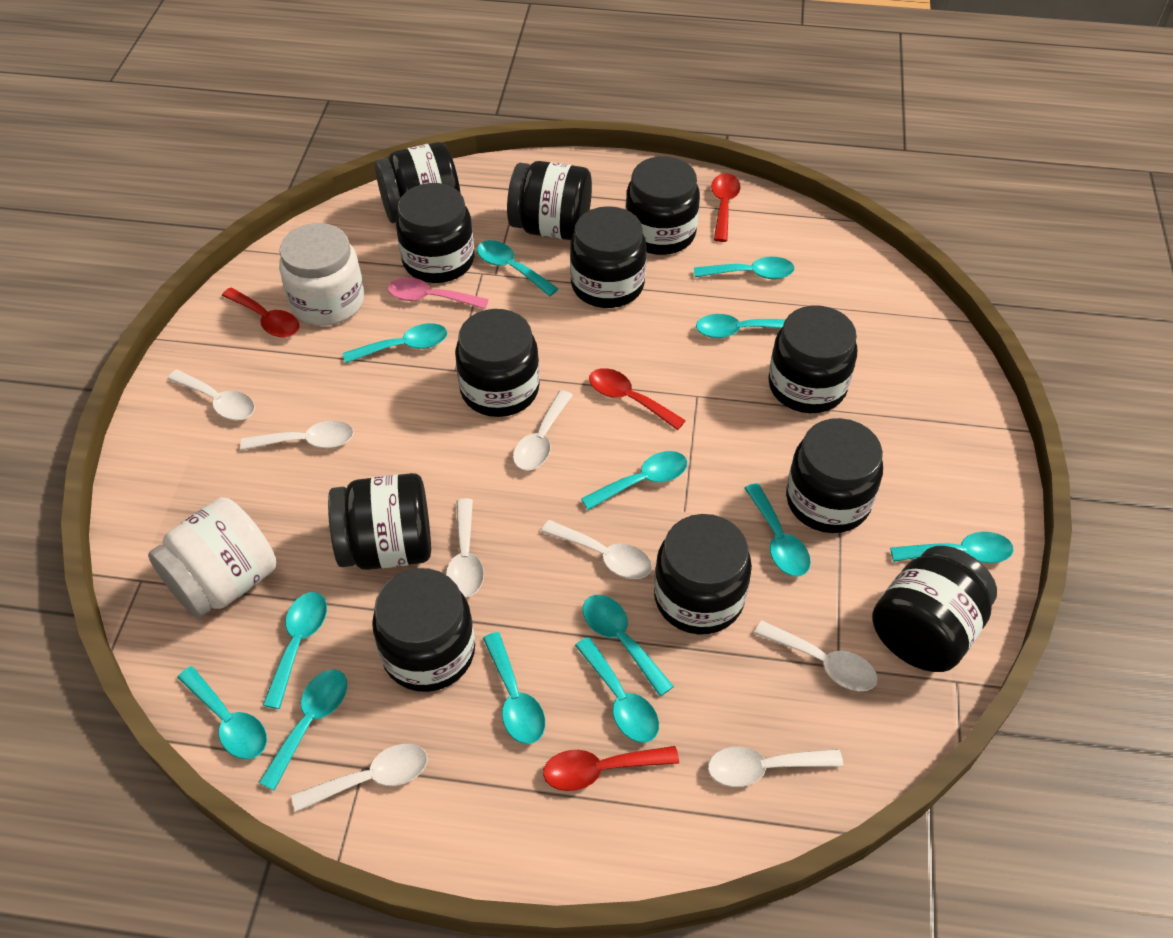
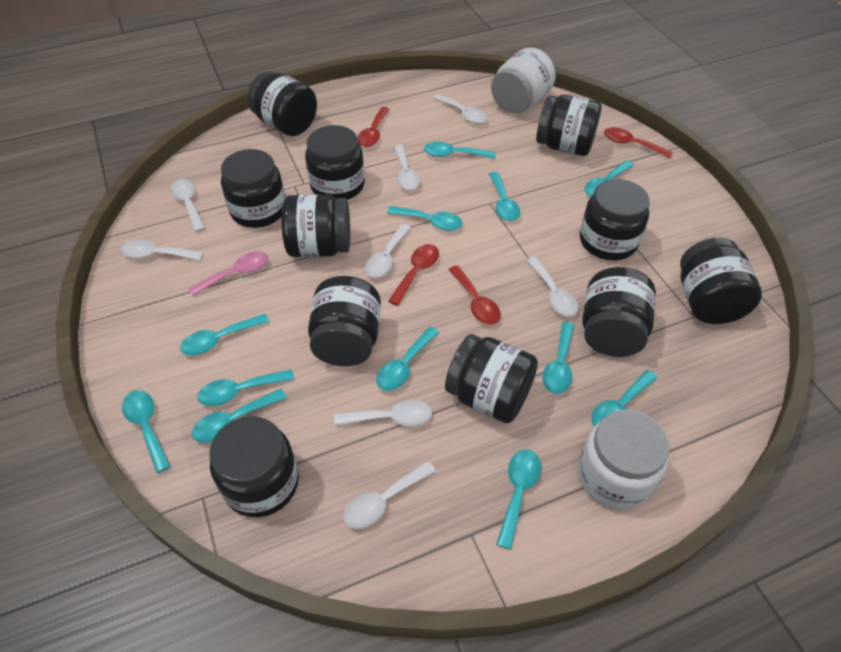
black jar: 12 -> 11
turquoise spoon: 13 -> 12

